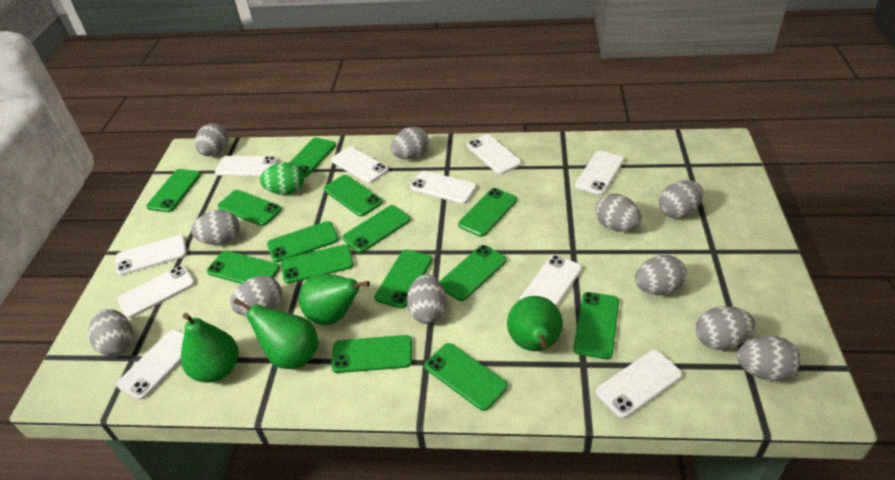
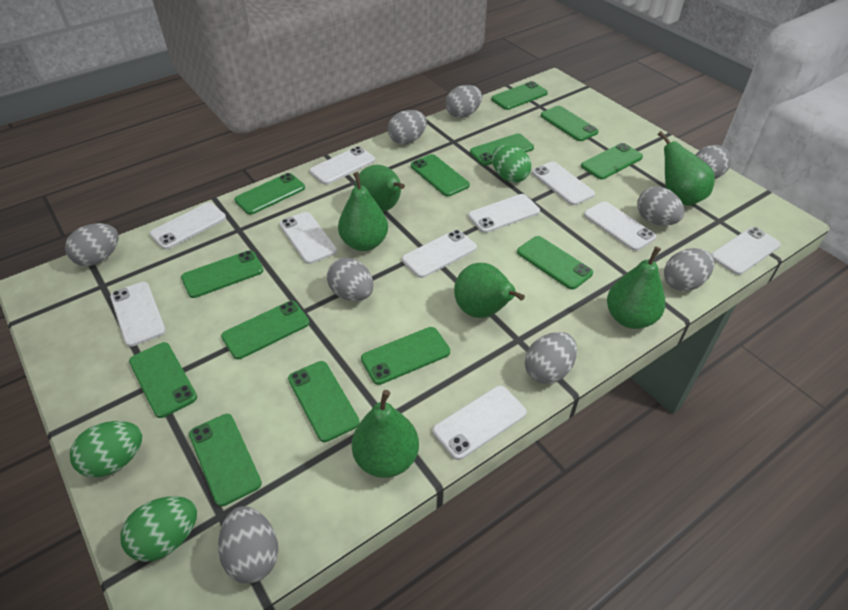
green egg: 1 -> 3
green pear: 4 -> 6
green phone: 14 -> 13
grey egg: 11 -> 9

